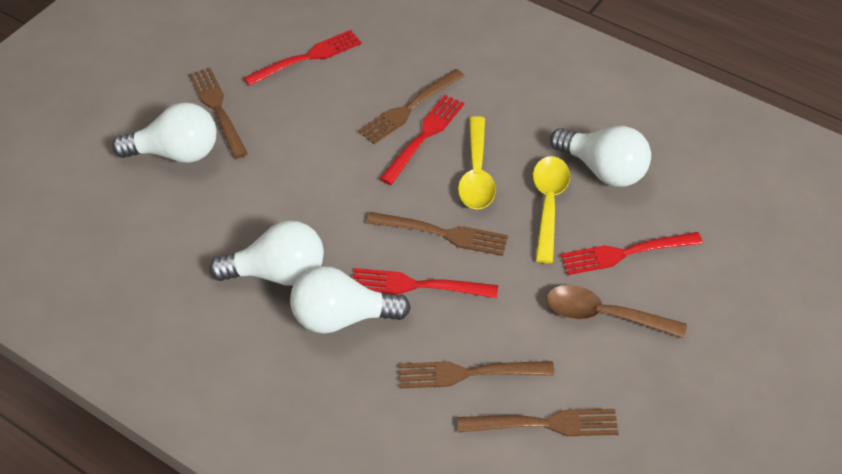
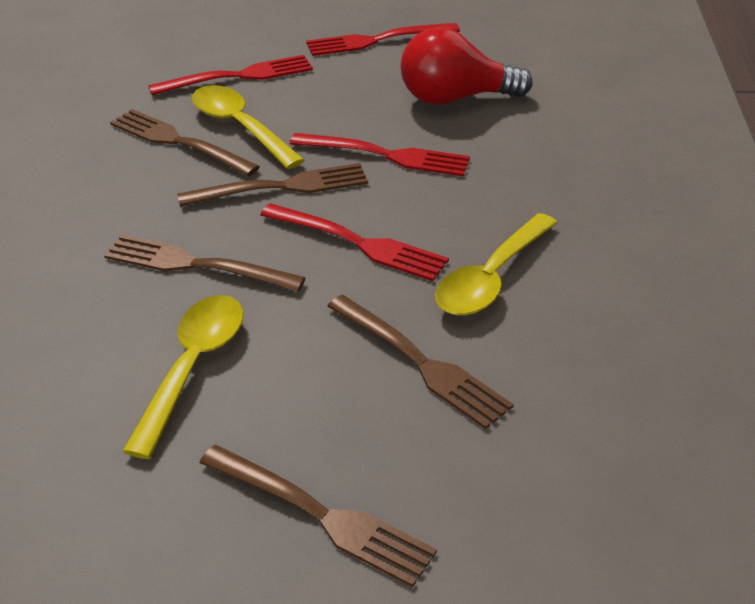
brown spoon: 1 -> 0
red light bulb: 0 -> 1
white light bulb: 4 -> 0
yellow spoon: 2 -> 3

